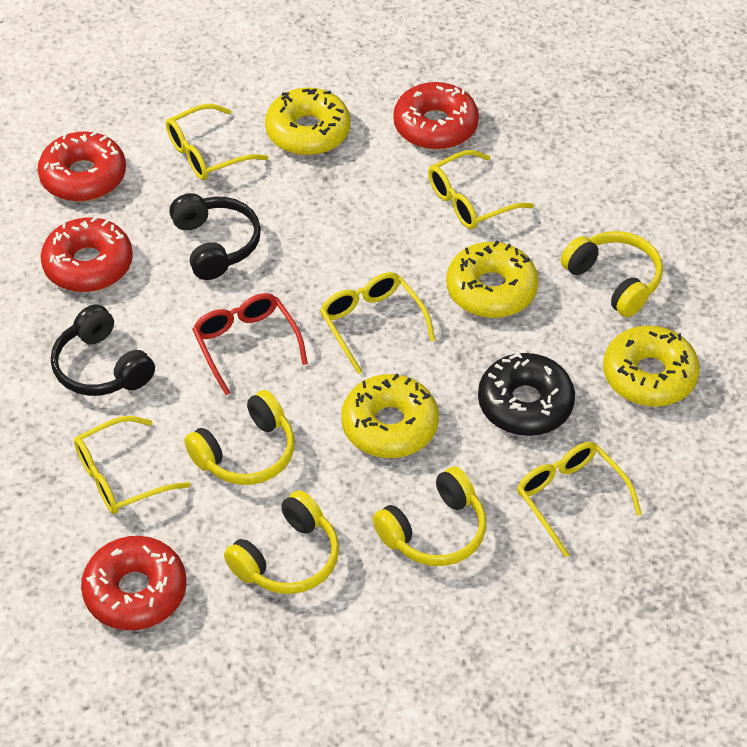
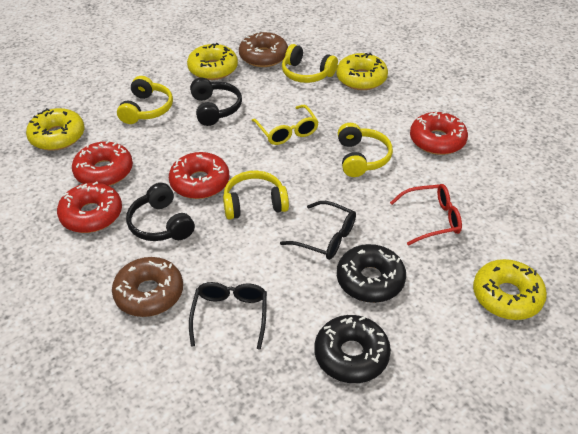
black donut: 1 -> 2
black glasses: 0 -> 2
brown donut: 0 -> 2
yellow glasses: 5 -> 1

